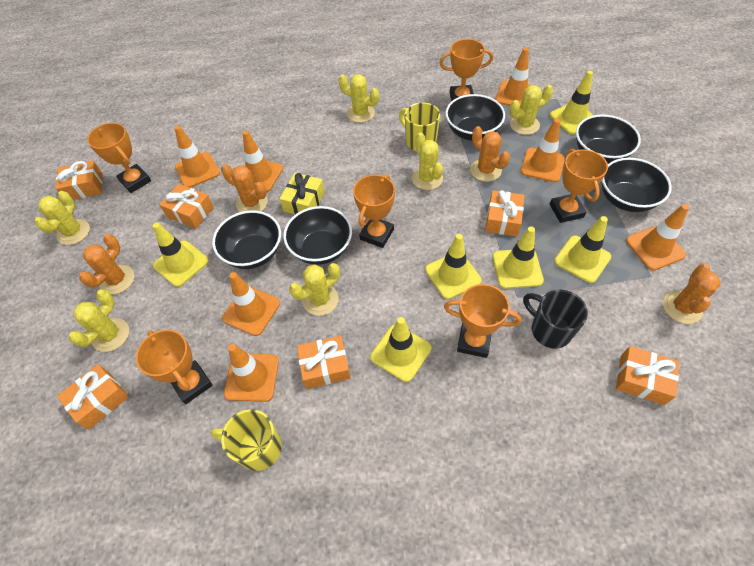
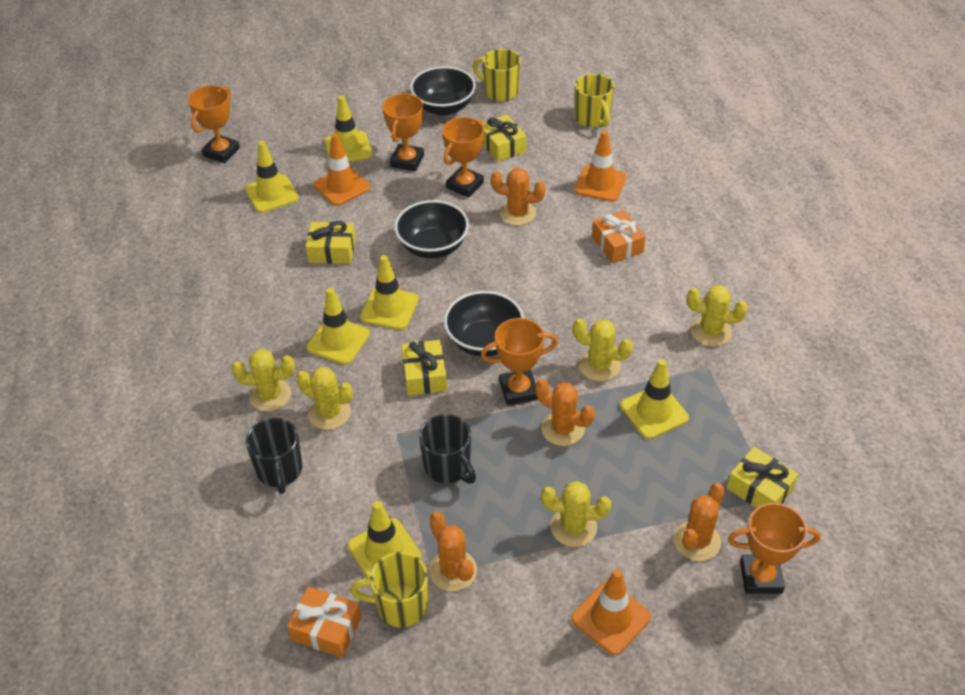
black bowl: 5 -> 3
black mug: 1 -> 2
orange gift: 6 -> 2
orange traffic cone: 7 -> 3
orange trophy: 6 -> 5
yellow cactus: 6 -> 5
yellow gift: 1 -> 4
yellow mug: 2 -> 3

